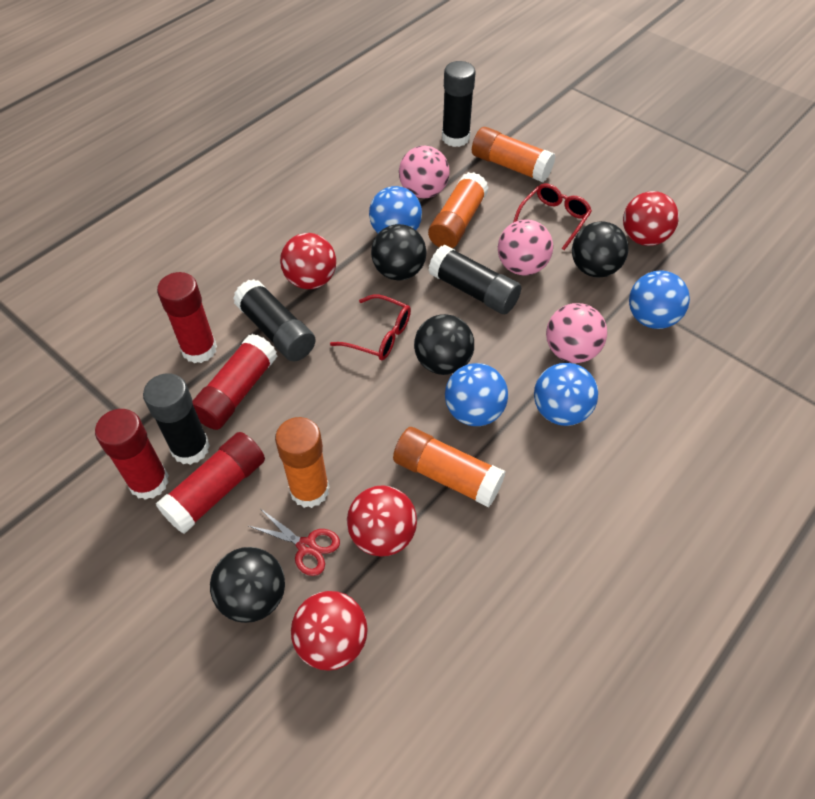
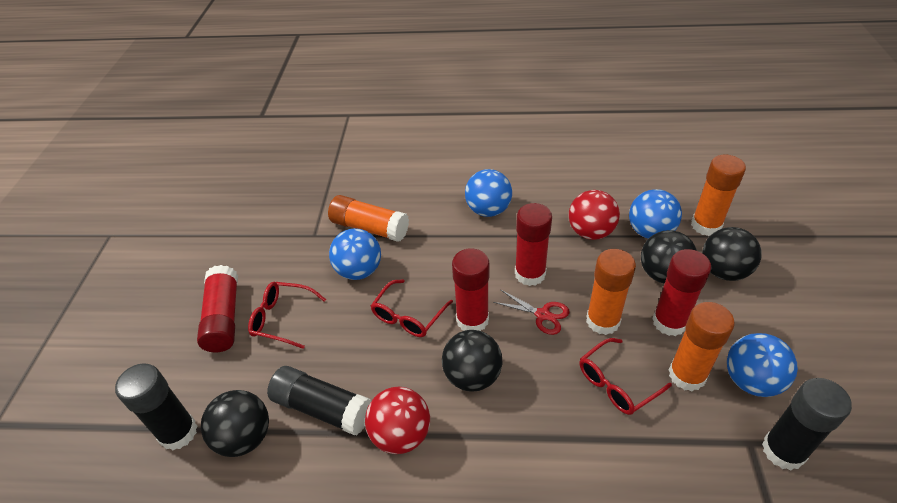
black glue stick: 4 -> 3
pink ball: 3 -> 0
red ball: 4 -> 2
red glasses: 2 -> 3

